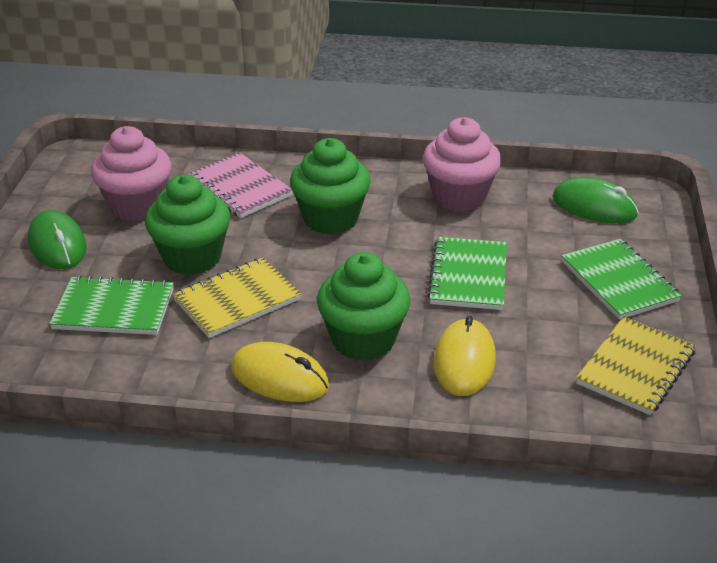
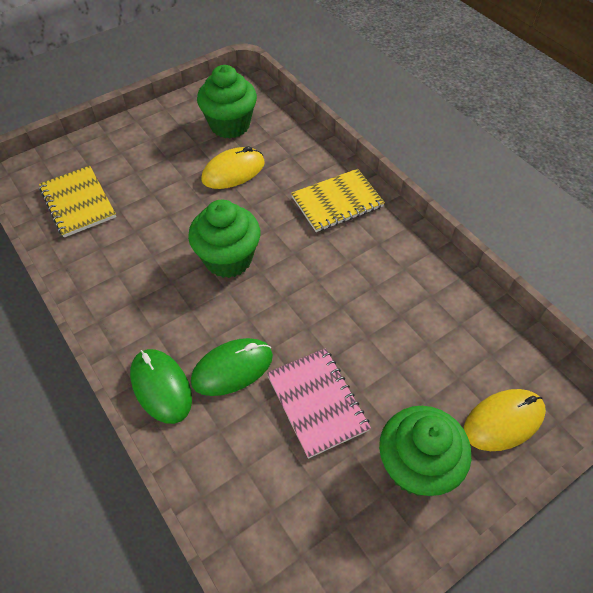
green notebook: 3 -> 0
pink cupcake: 2 -> 0

